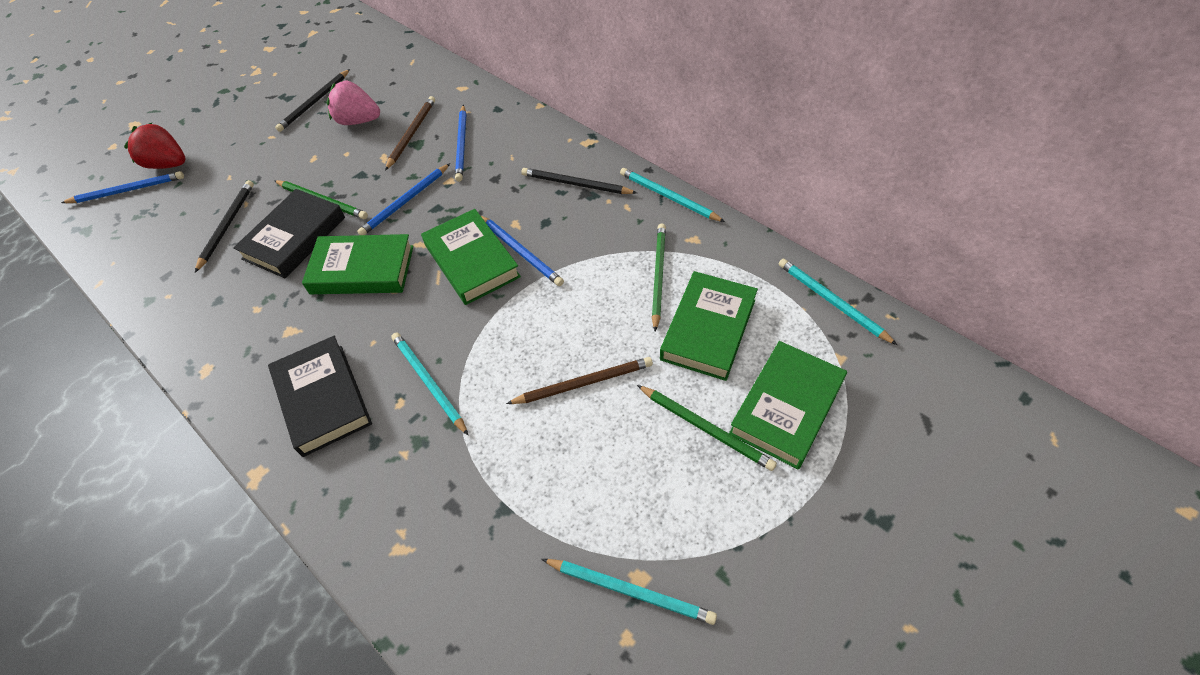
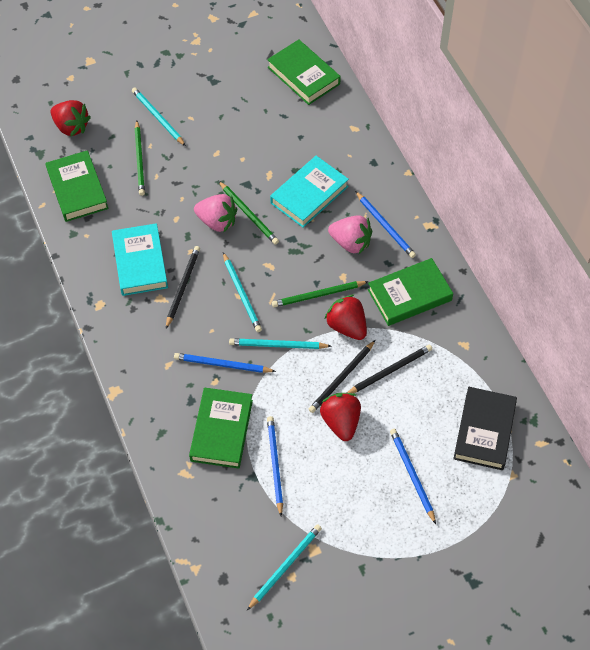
black book: 2 -> 1
brown pencil: 2 -> 0
pink strawberry: 1 -> 2
red strawberry: 1 -> 3
turquoise book: 0 -> 2

